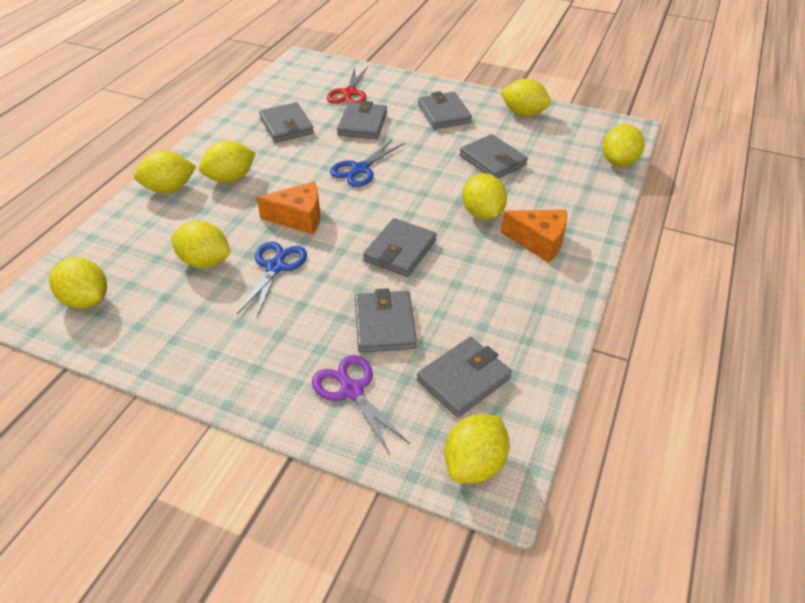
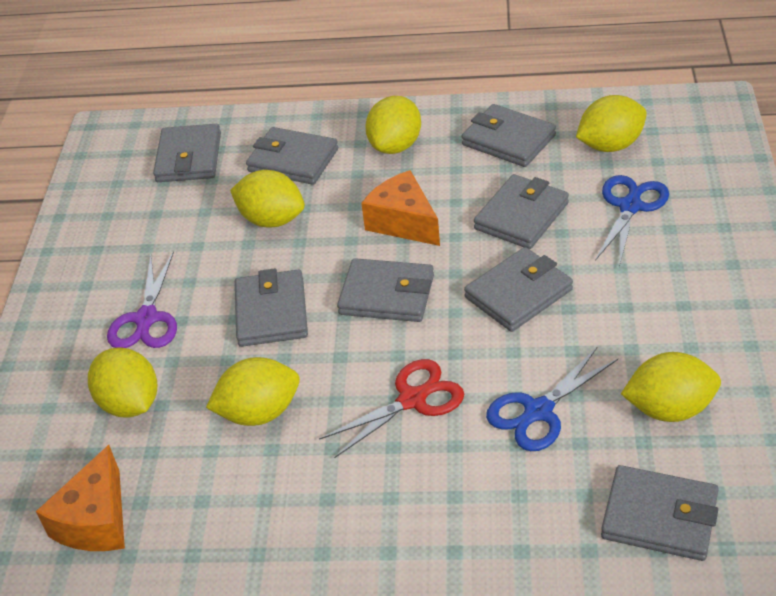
grey wallet: 7 -> 8
yellow lemon: 8 -> 6

